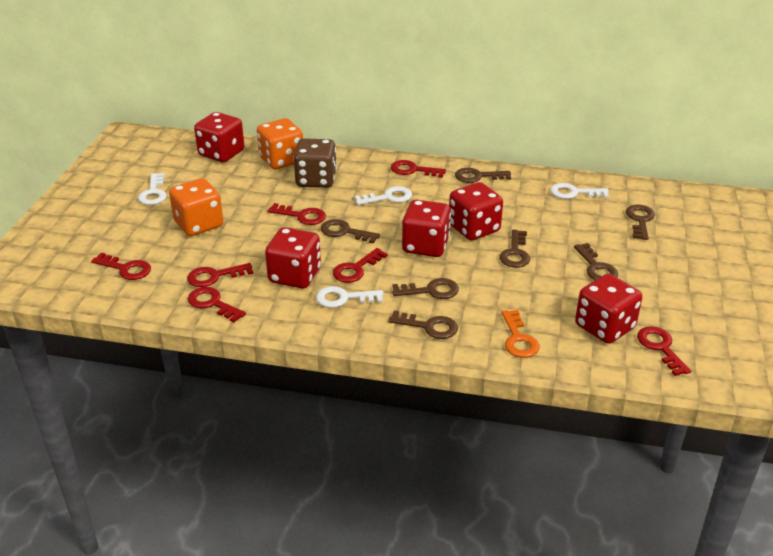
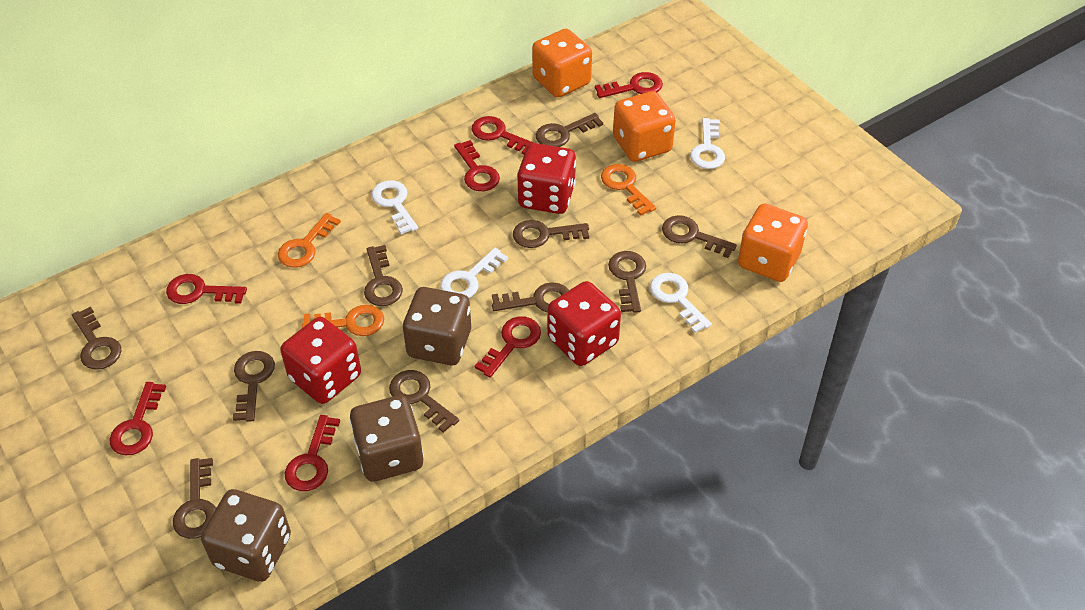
brown dice: 1 -> 3
brown key: 7 -> 10
orange dice: 2 -> 3
orange key: 1 -> 3
red dice: 5 -> 3

